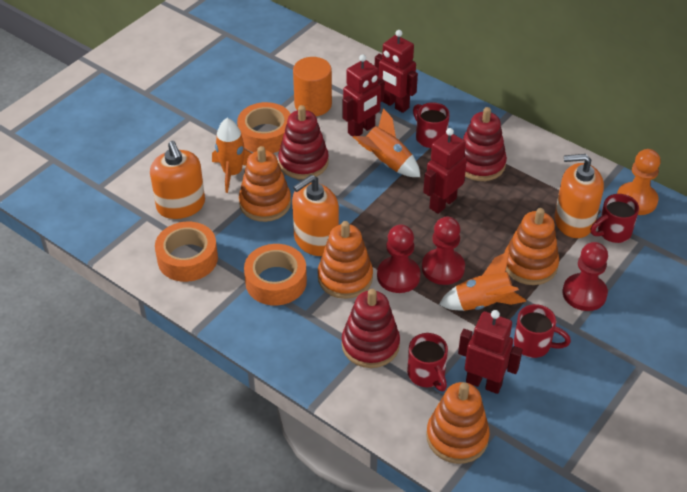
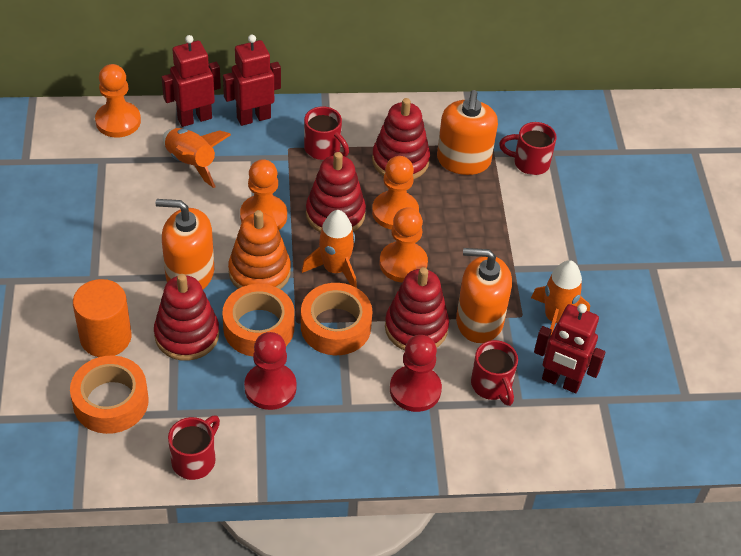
orange pawn: 1 -> 4
orange stacking toy: 4 -> 1
red pawn: 3 -> 2
red robot: 4 -> 3
red stacking toy: 3 -> 4

